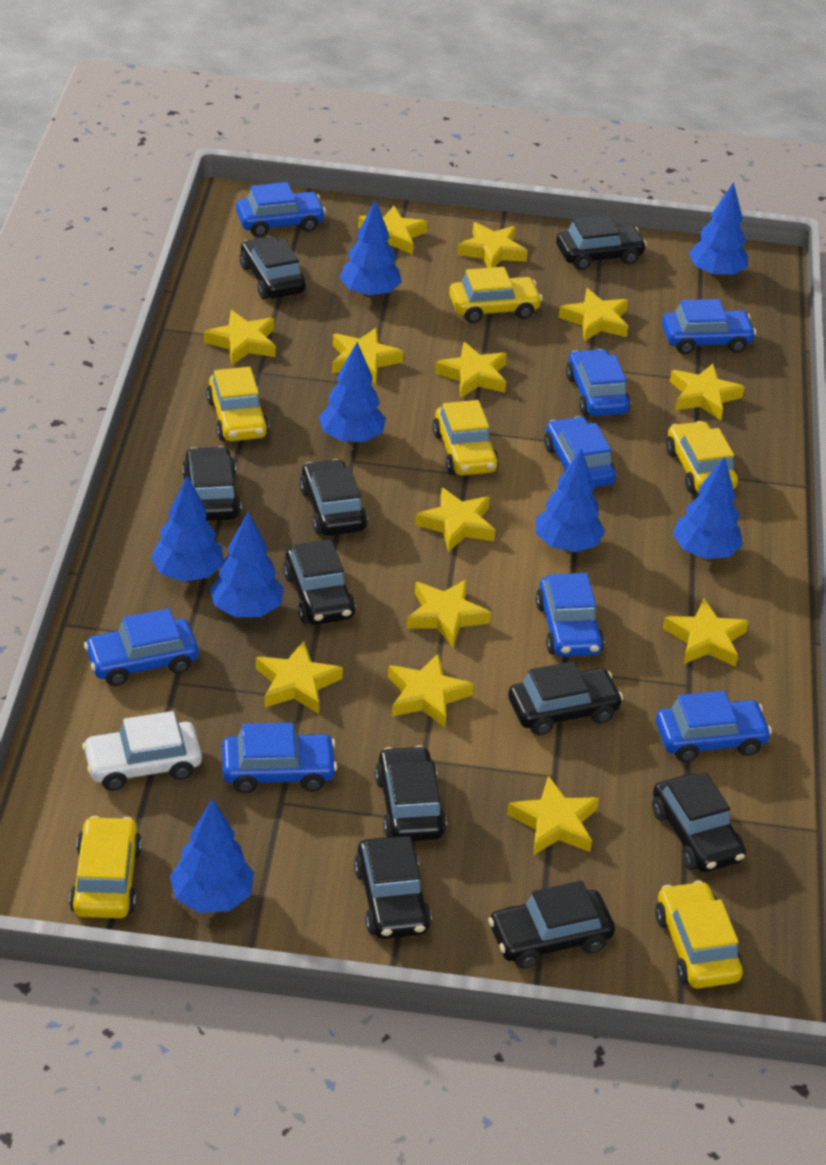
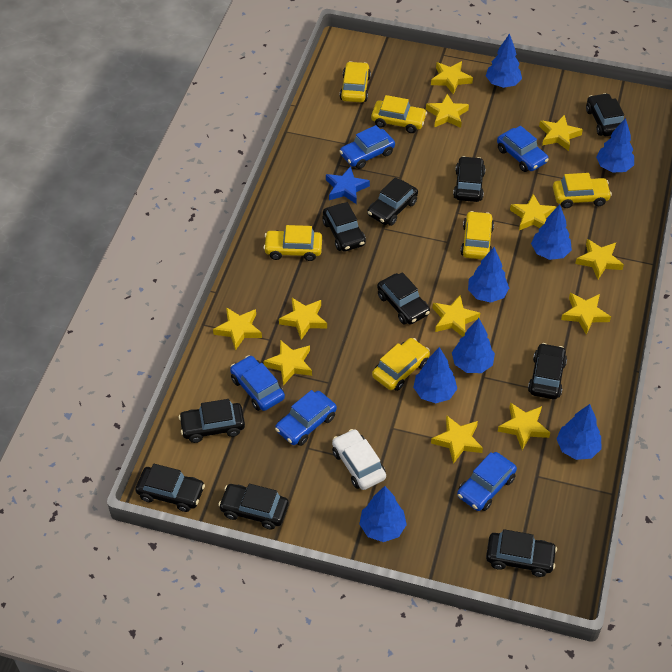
blue car: 8 -> 5
blue star: 0 -> 1
yellow star: 13 -> 12

